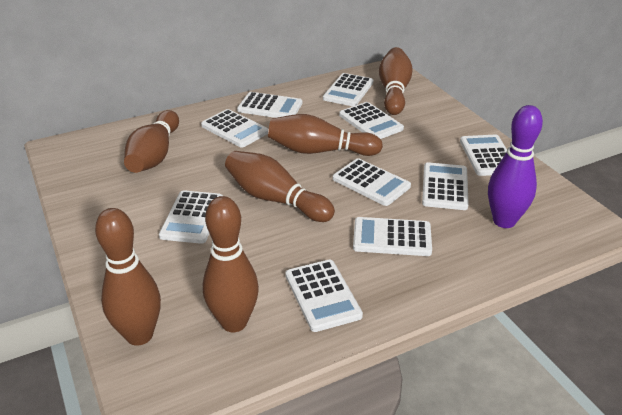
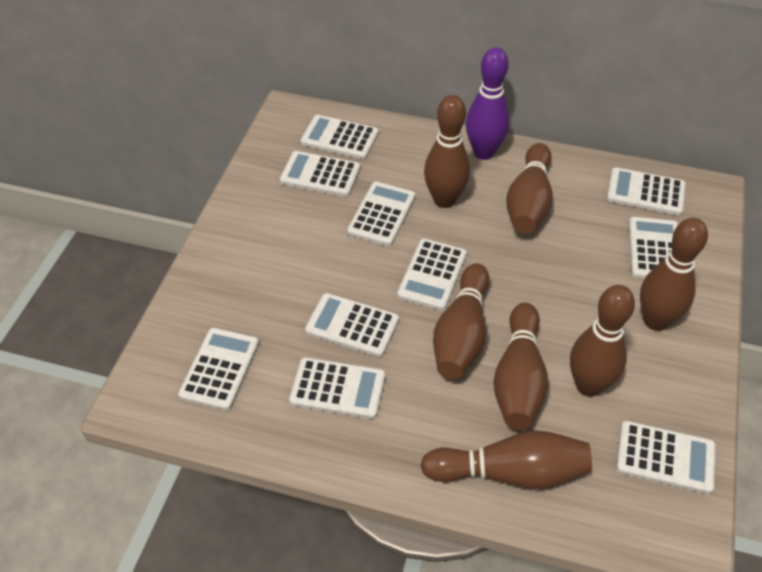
brown bowling pin: 6 -> 7

